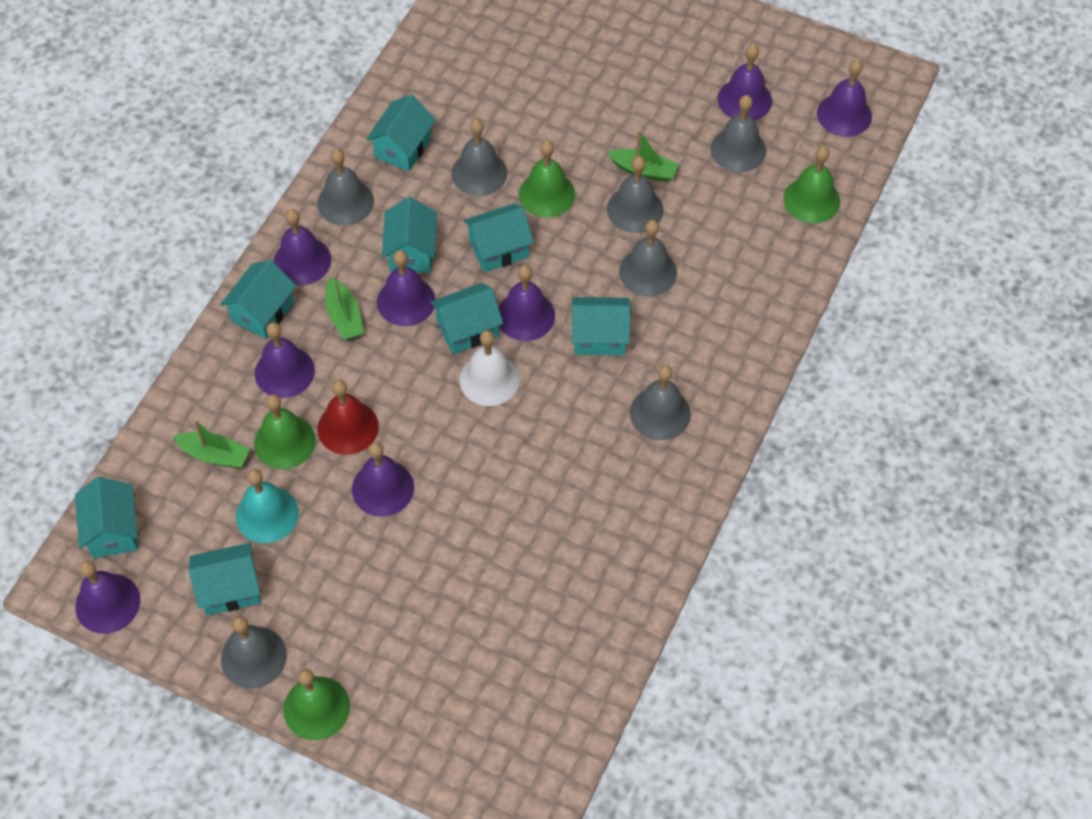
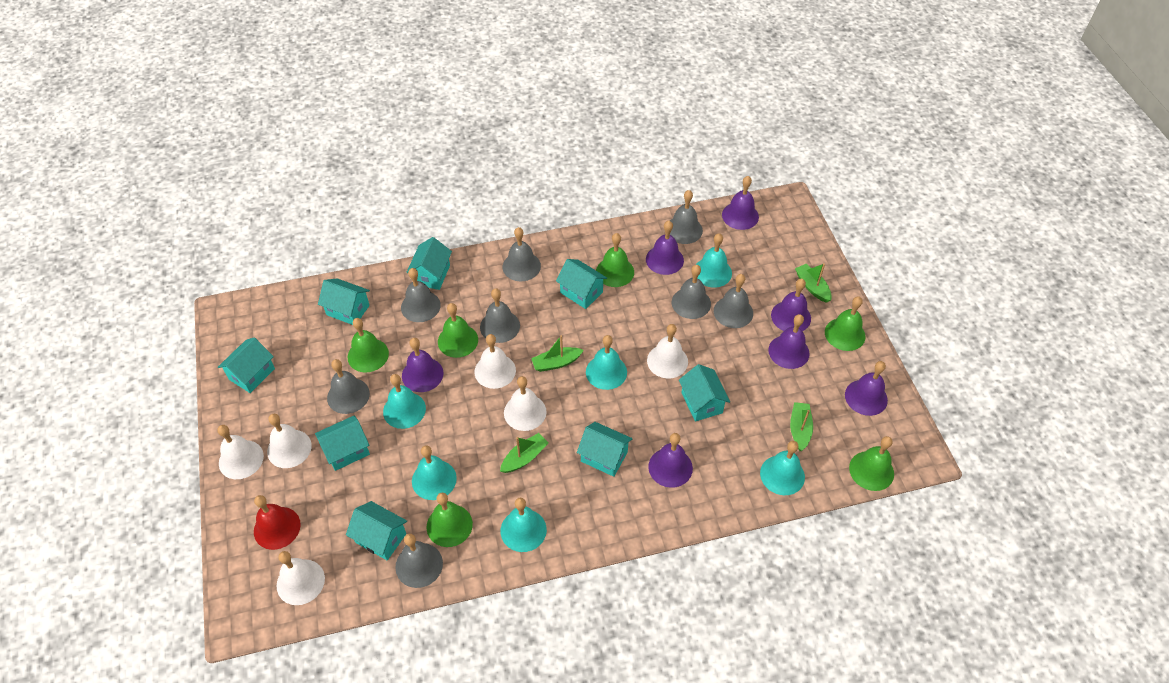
green bell: 4 -> 6
green boat: 3 -> 4
grey bell: 7 -> 8
purple bell: 8 -> 7
turquoise bell: 1 -> 6
white bell: 1 -> 6

